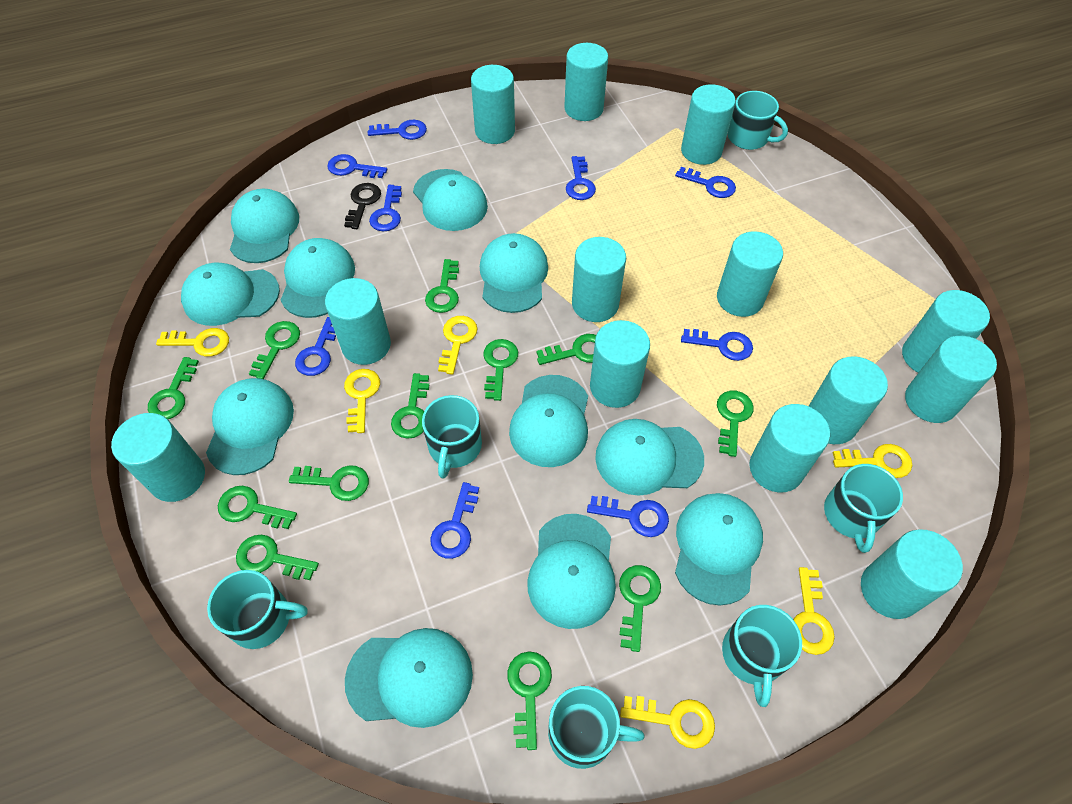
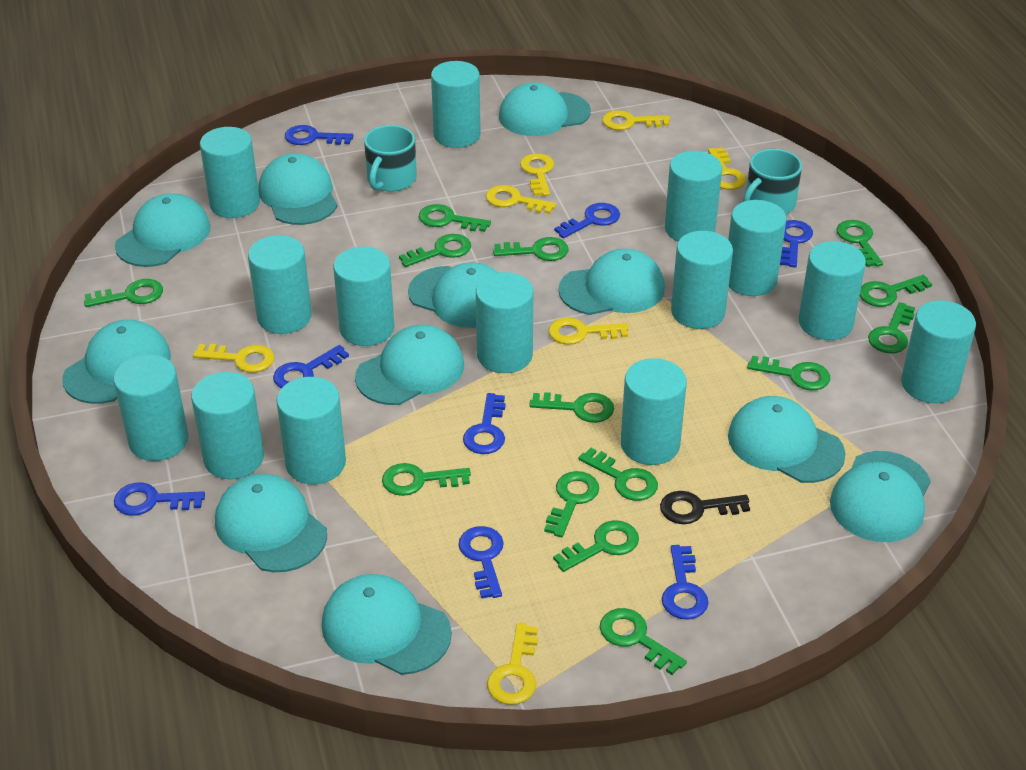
blue key: 9 -> 8
green key: 12 -> 14
turquoise cylinder: 13 -> 14
turquoise mug: 6 -> 2
yellow key: 6 -> 7

